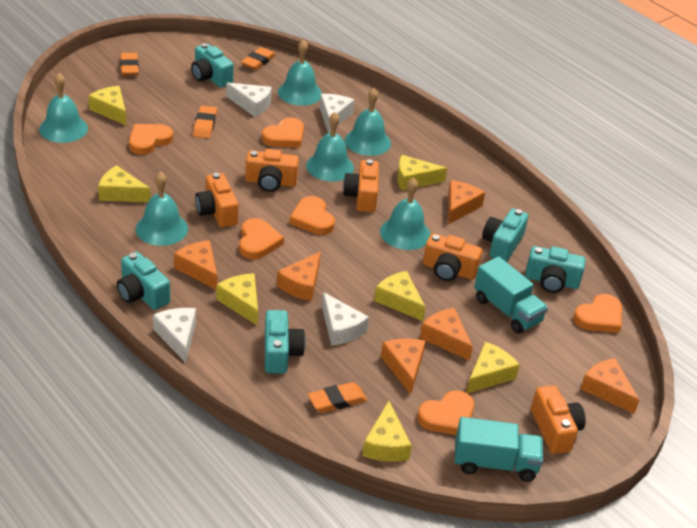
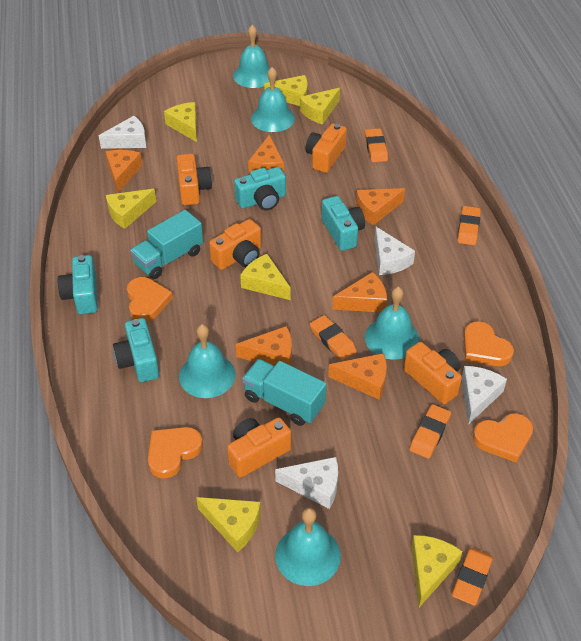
orange eraser: 4 -> 5
orange heart: 6 -> 4
turquoise bell: 6 -> 5
turquoise camera: 5 -> 4

